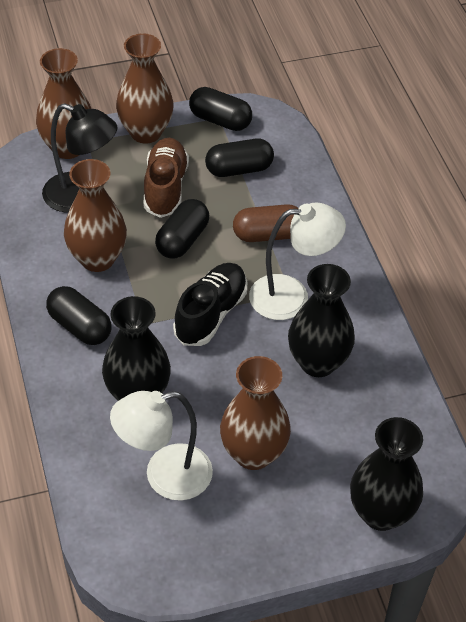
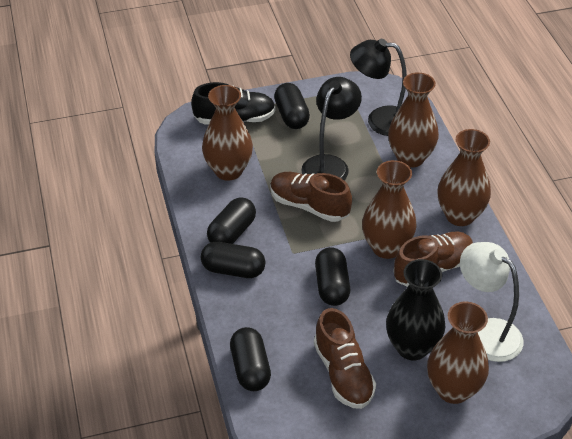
black capsule: 4 -> 5
black lamp: 1 -> 2
black vase: 3 -> 1
brown capsule: 1 -> 0
brown shoe: 1 -> 3
brown vase: 4 -> 5
white lamp: 2 -> 1

